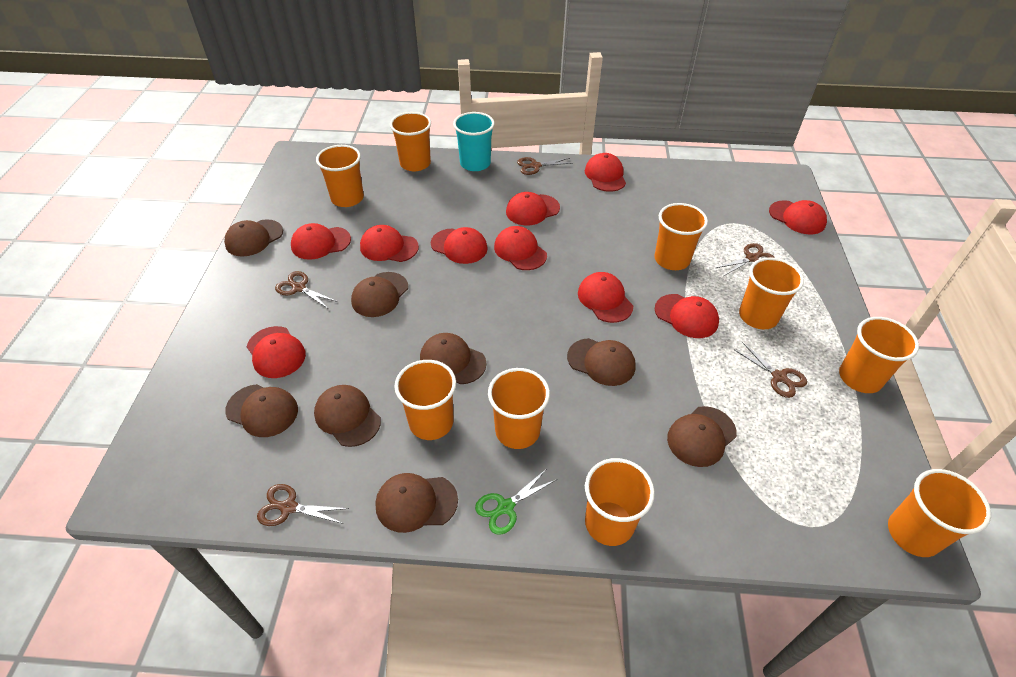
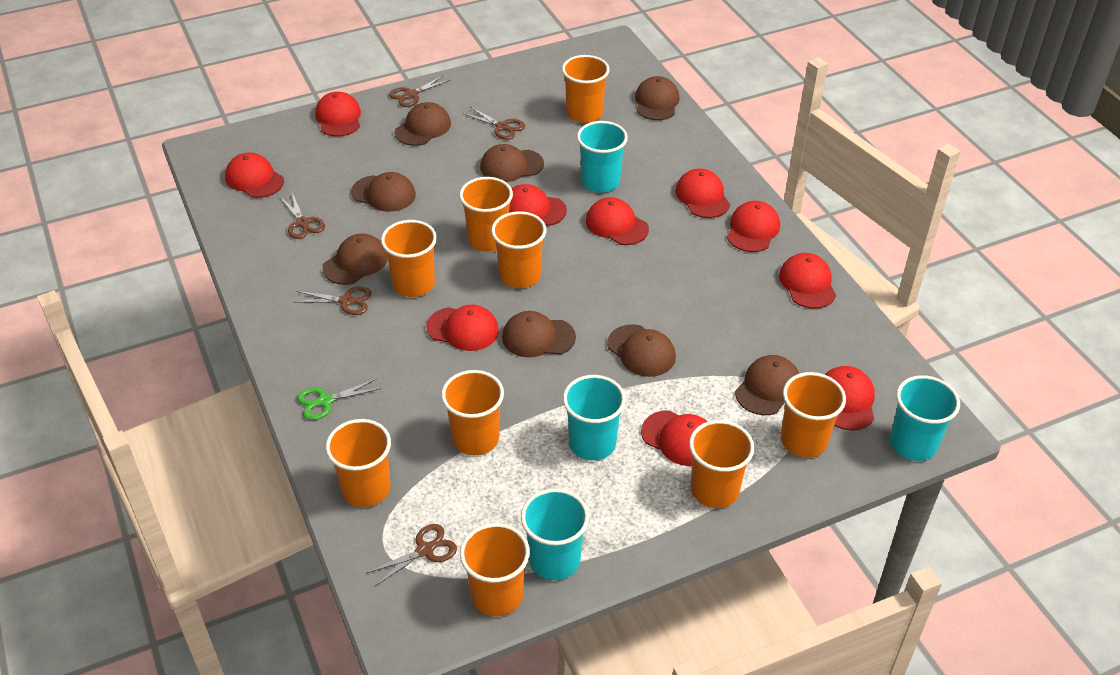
turquoise cup: 1 -> 4

